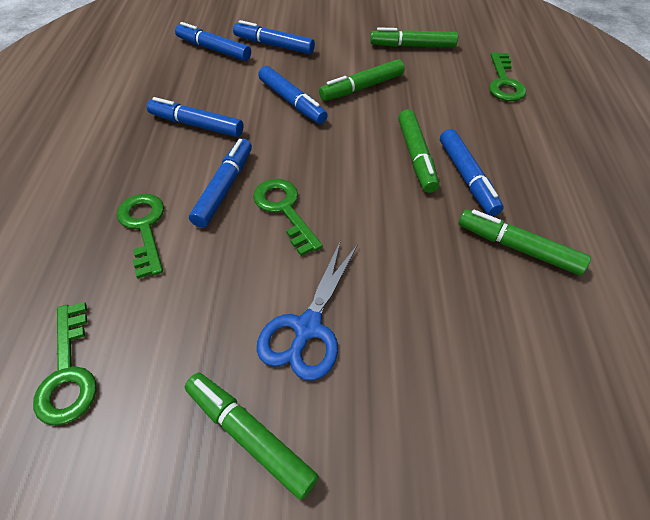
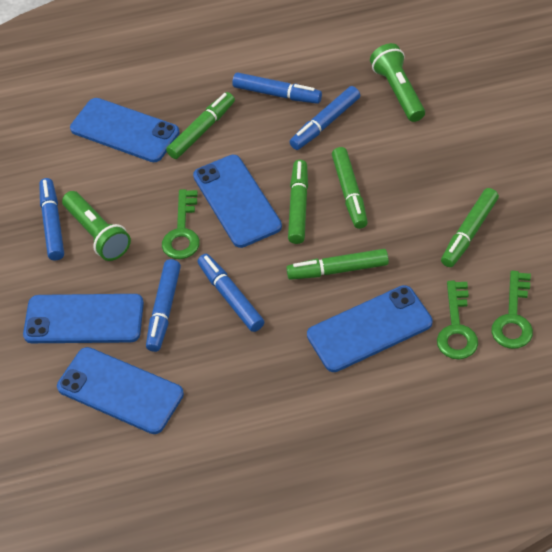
blue marker: 6 -> 5
blue phone: 0 -> 5
blue scissors: 1 -> 0
green flashlight: 0 -> 2
green key: 4 -> 3

